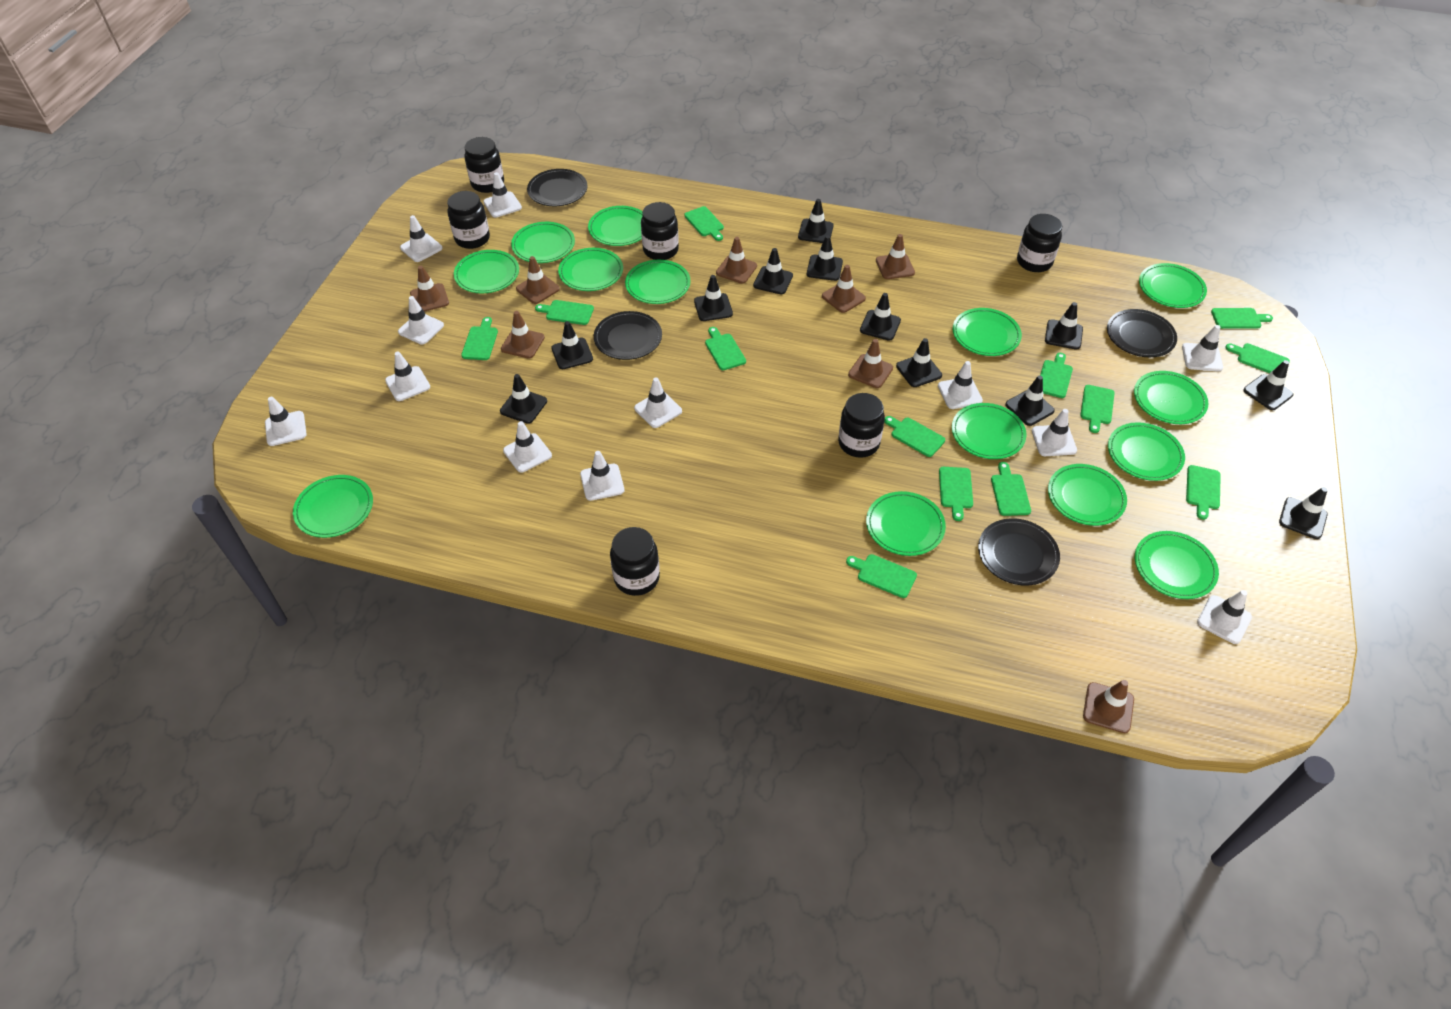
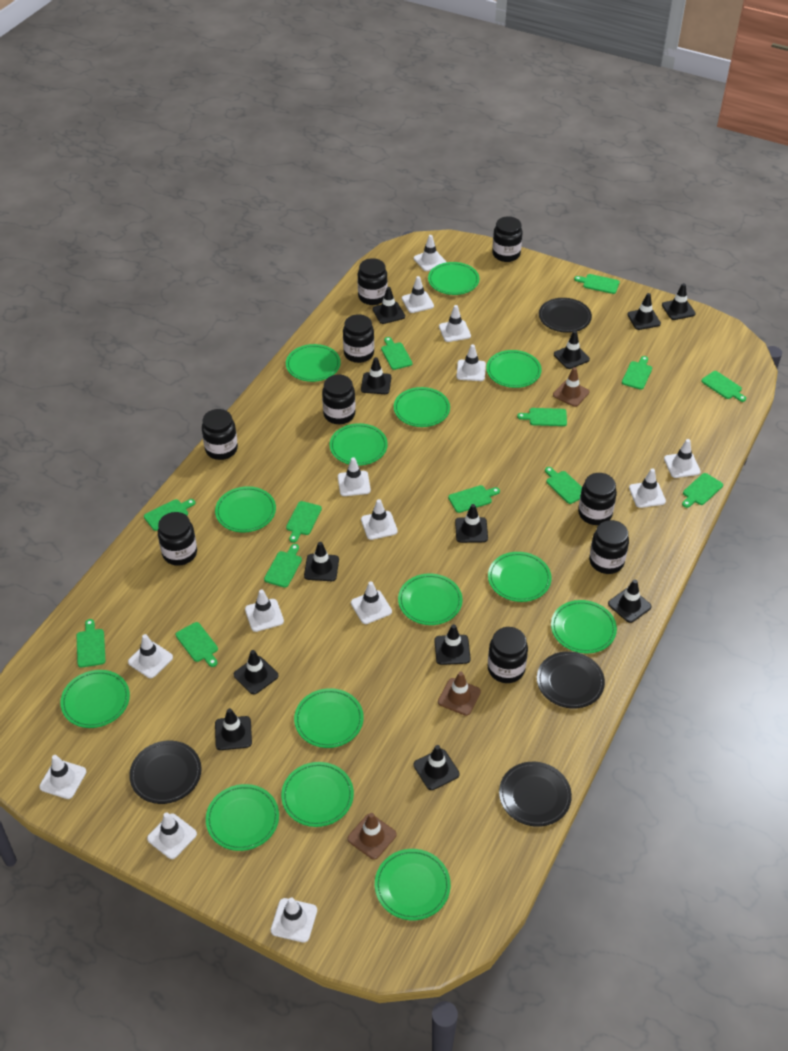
black jar: 6 -> 9
brown traffic cone: 8 -> 3
white traffic cone: 12 -> 14

